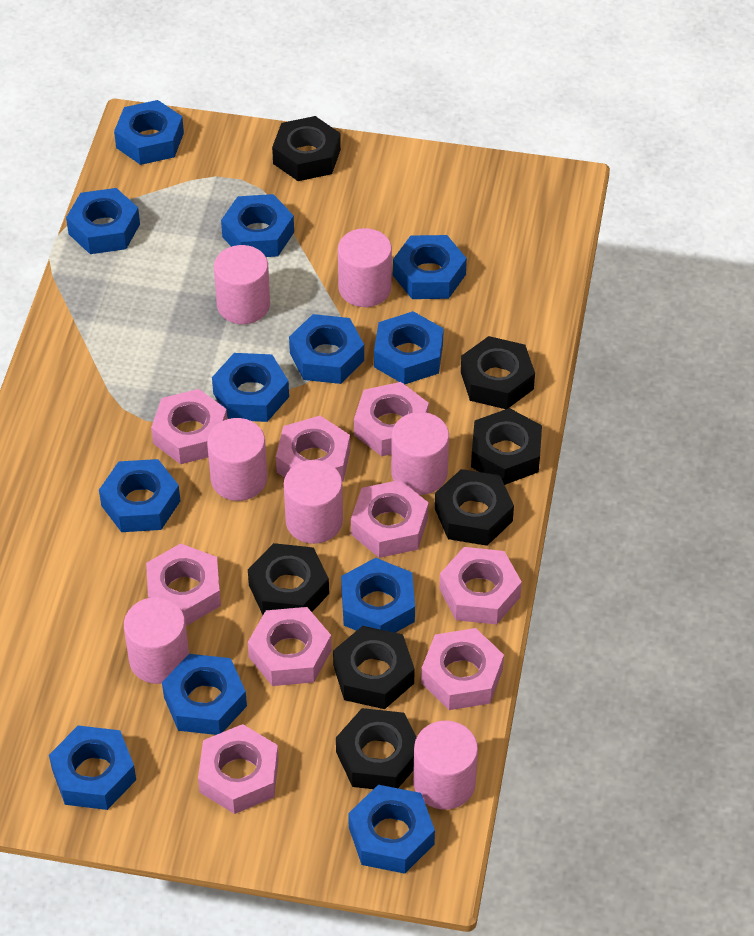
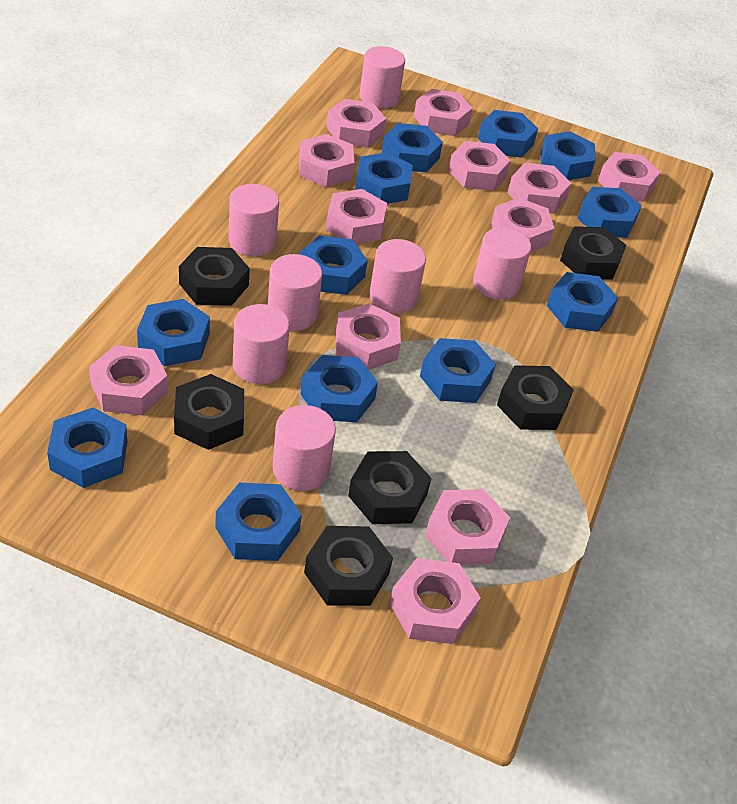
black nut: 7 -> 6
pink nut: 9 -> 12

